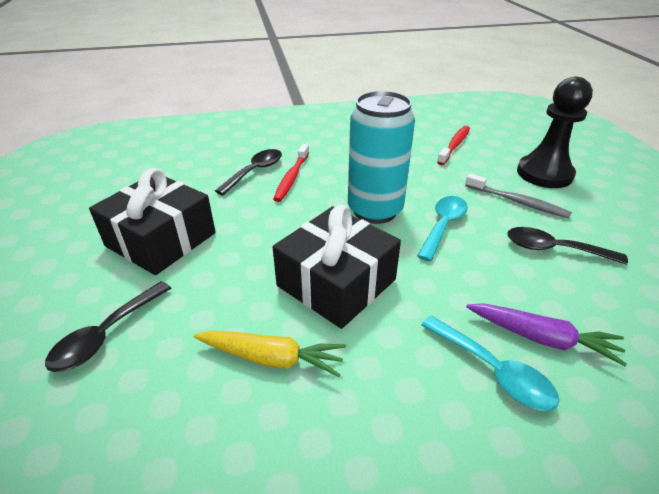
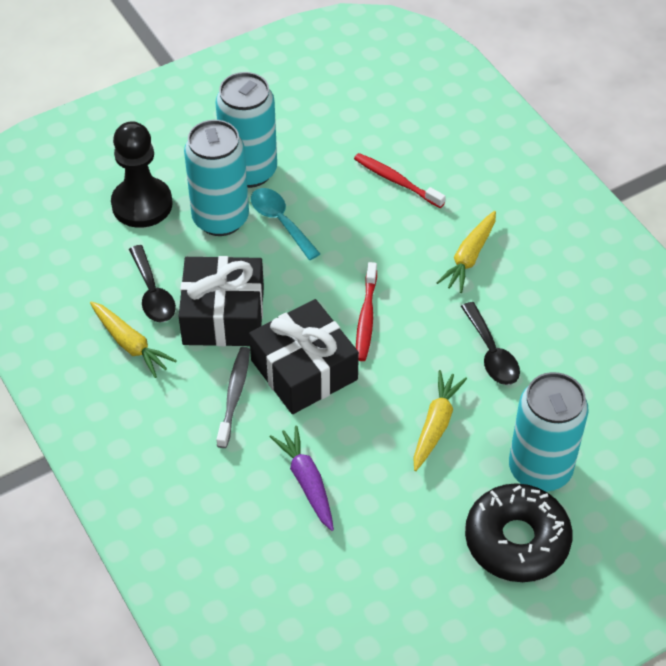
black donut: 0 -> 1
black spoon: 3 -> 2
turquoise can: 1 -> 3
turquoise spoon: 2 -> 1
yellow carrot: 1 -> 3

